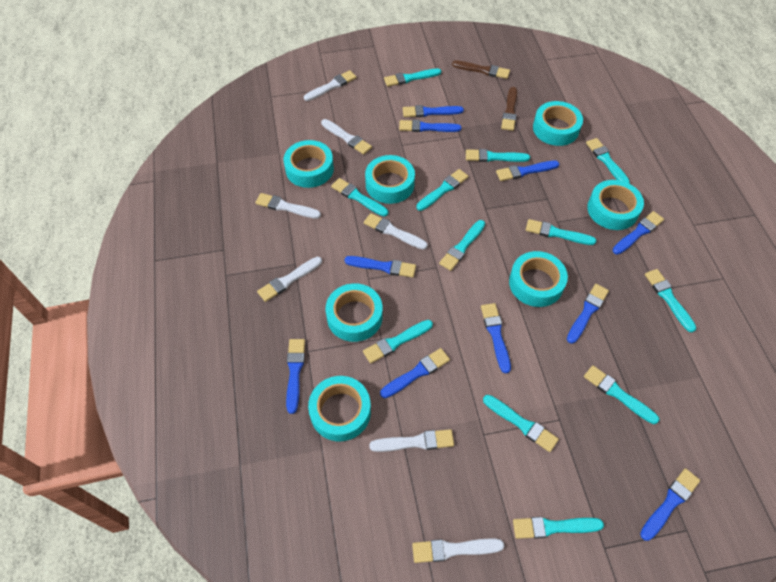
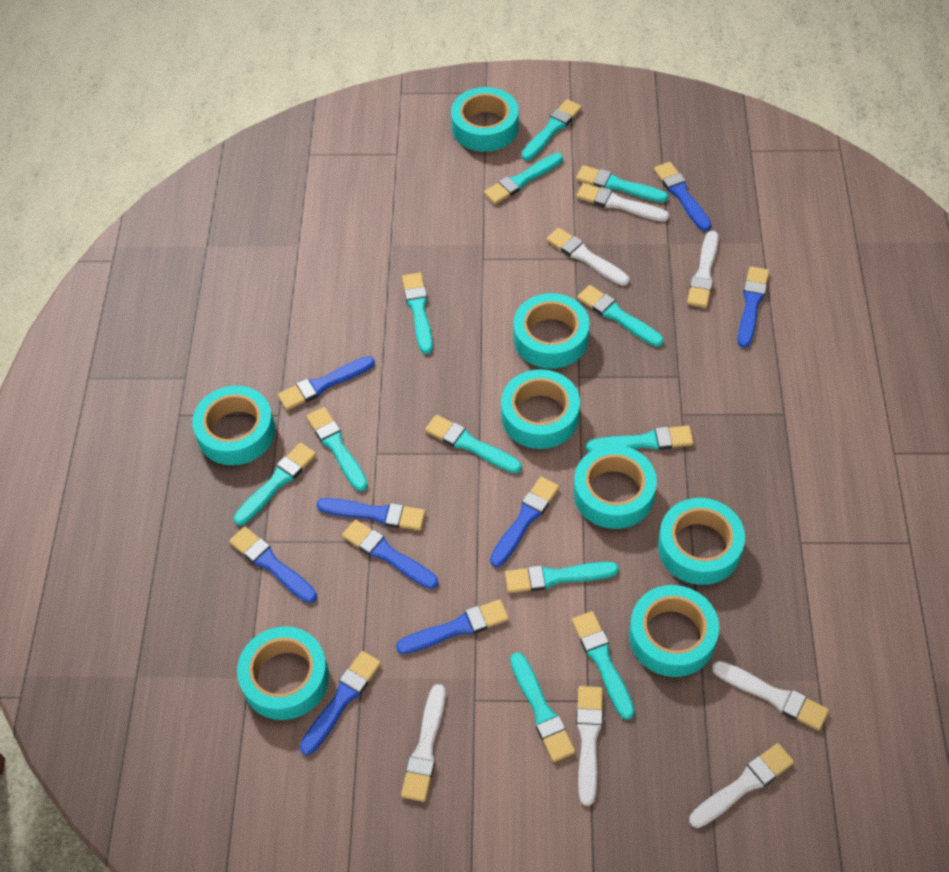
blue brush: 10 -> 9
brown brush: 2 -> 0
turquoise tape: 7 -> 8

